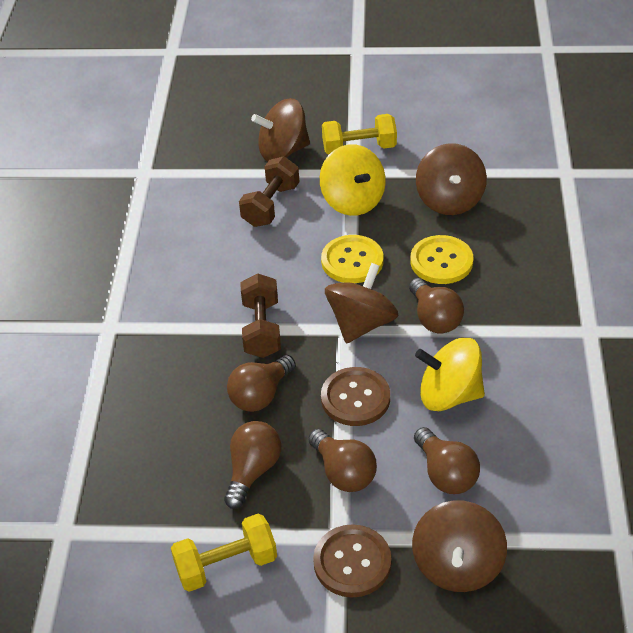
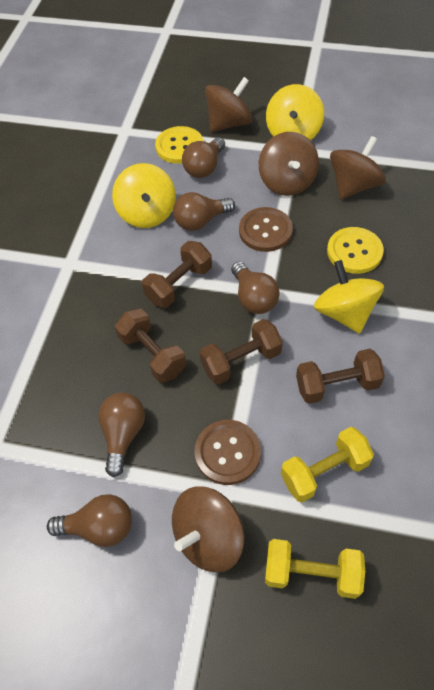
brown dumbbell: 2 -> 4
yellow spinning top: 2 -> 3

